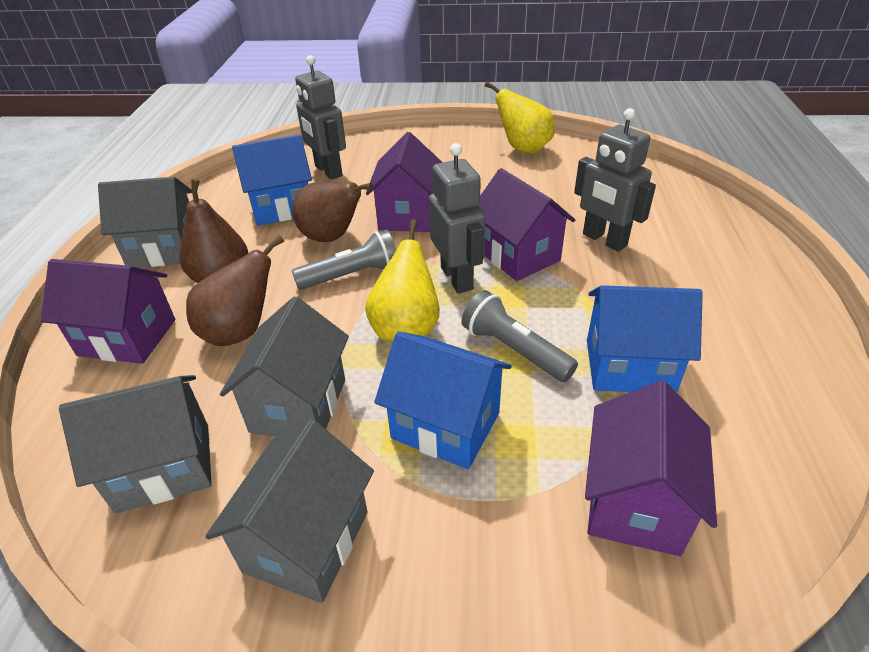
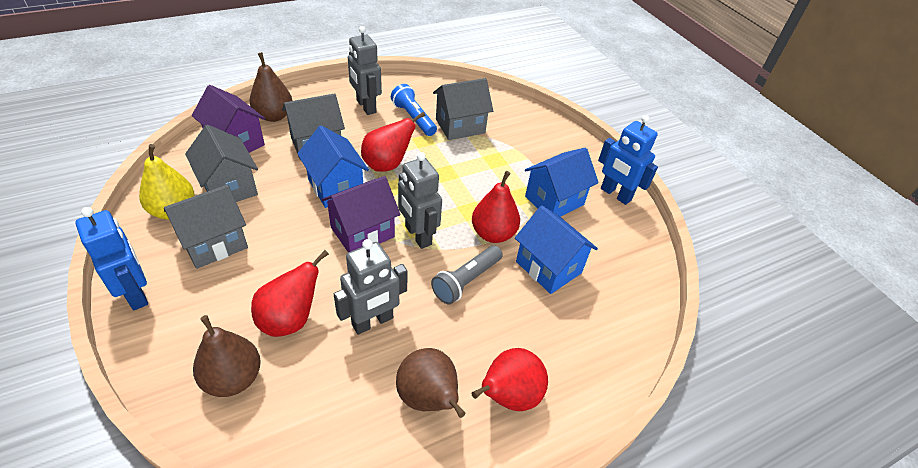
blue flashlight: 0 -> 1
blue robot: 0 -> 2
grey flashlight: 2 -> 1
purple house: 4 -> 2
red pear: 0 -> 4
yellow pear: 2 -> 1

